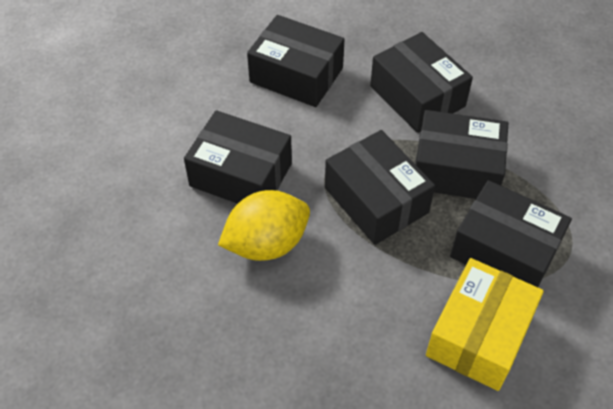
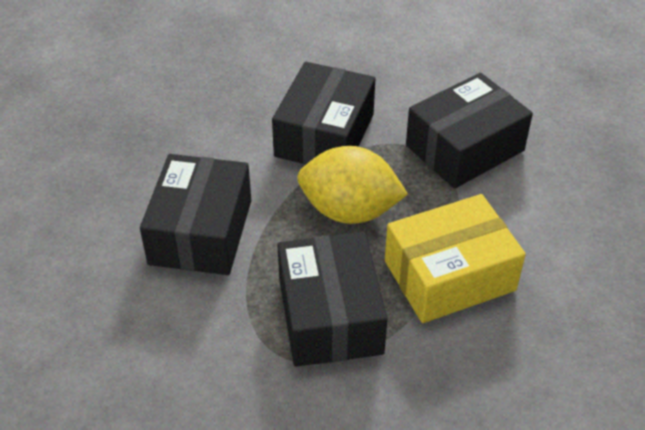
black box: 6 -> 4

